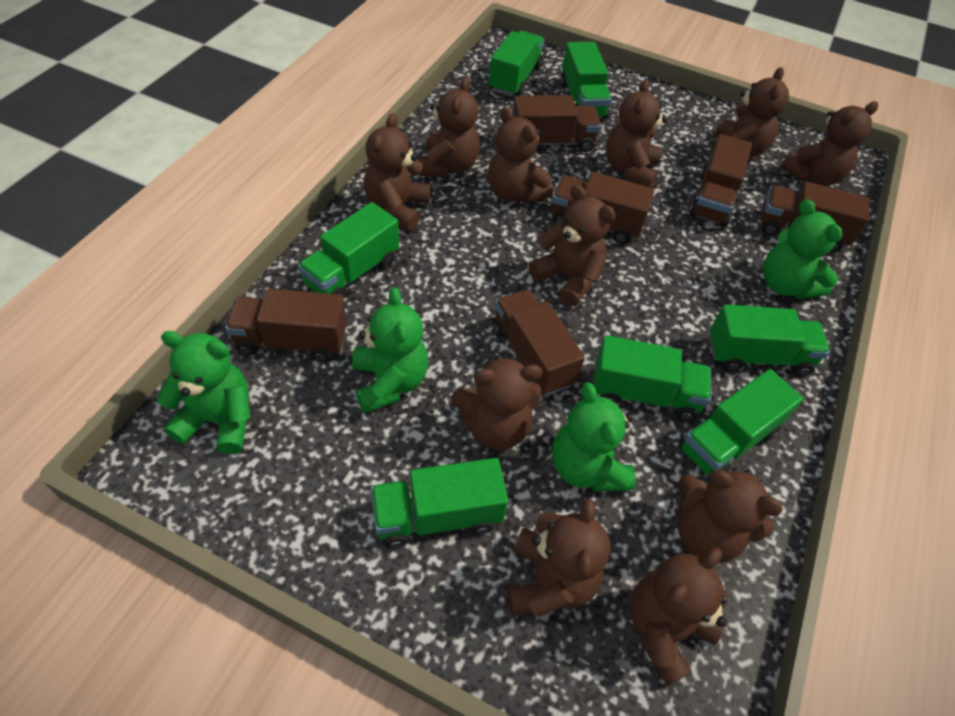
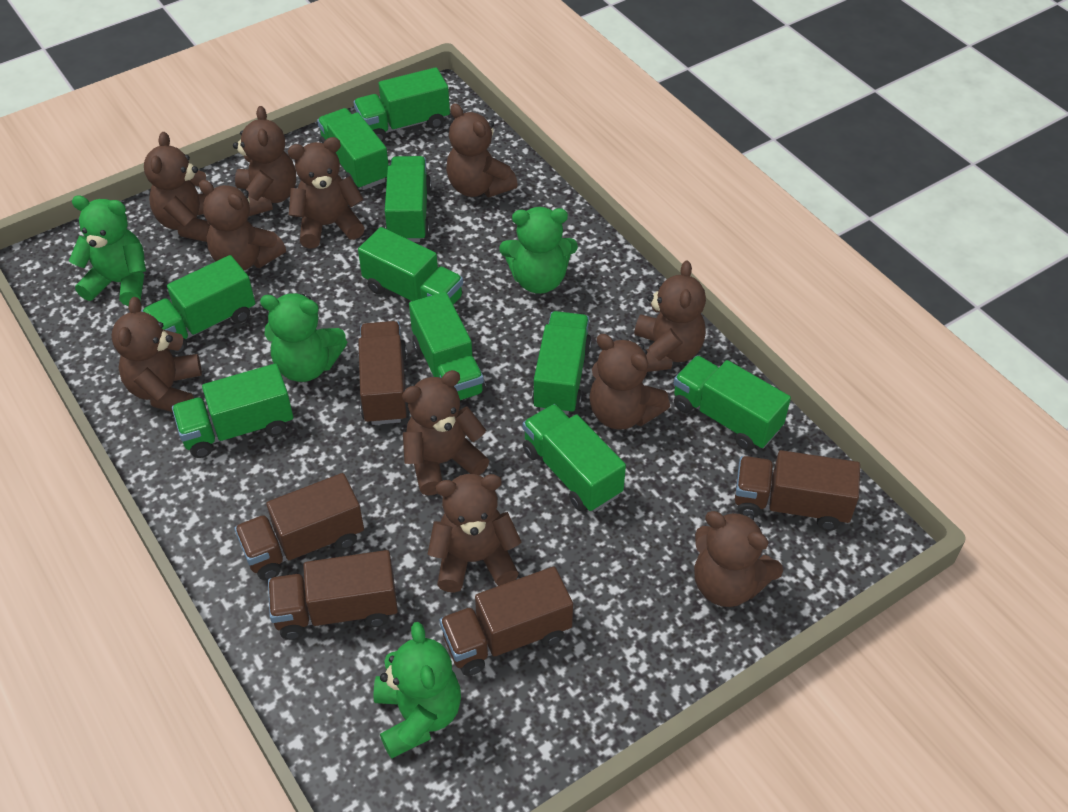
brown truck: 6 -> 5
green truck: 7 -> 10

